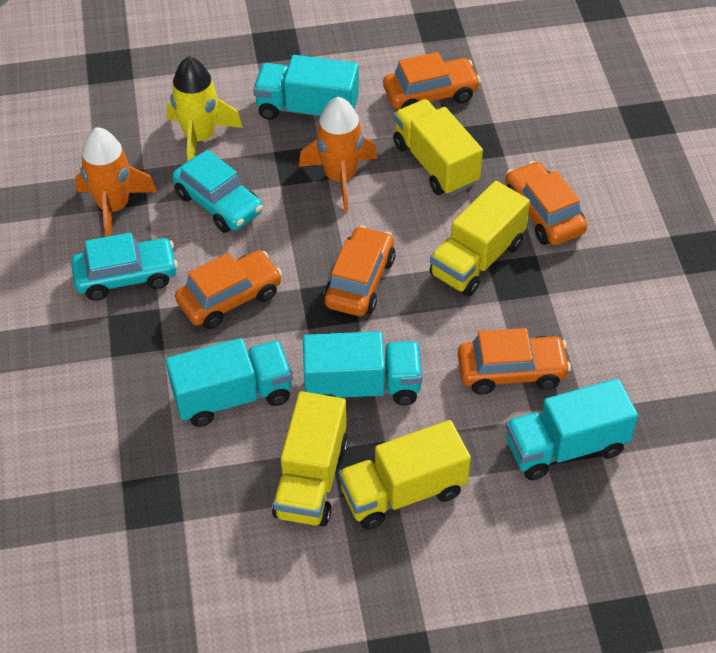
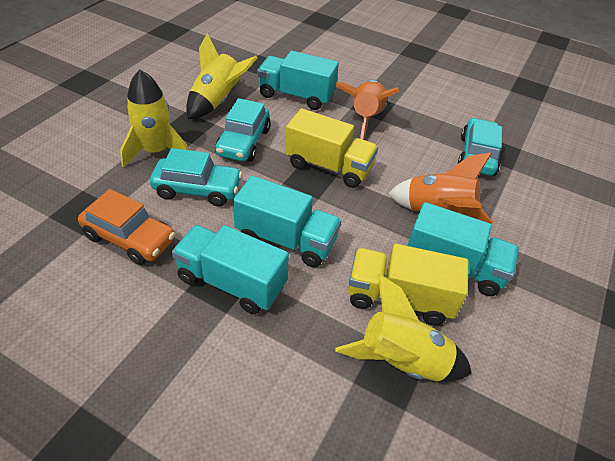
orange car: 5 -> 1
turquoise car: 2 -> 3
yellow rocket: 1 -> 3
yellow truck: 4 -> 2

